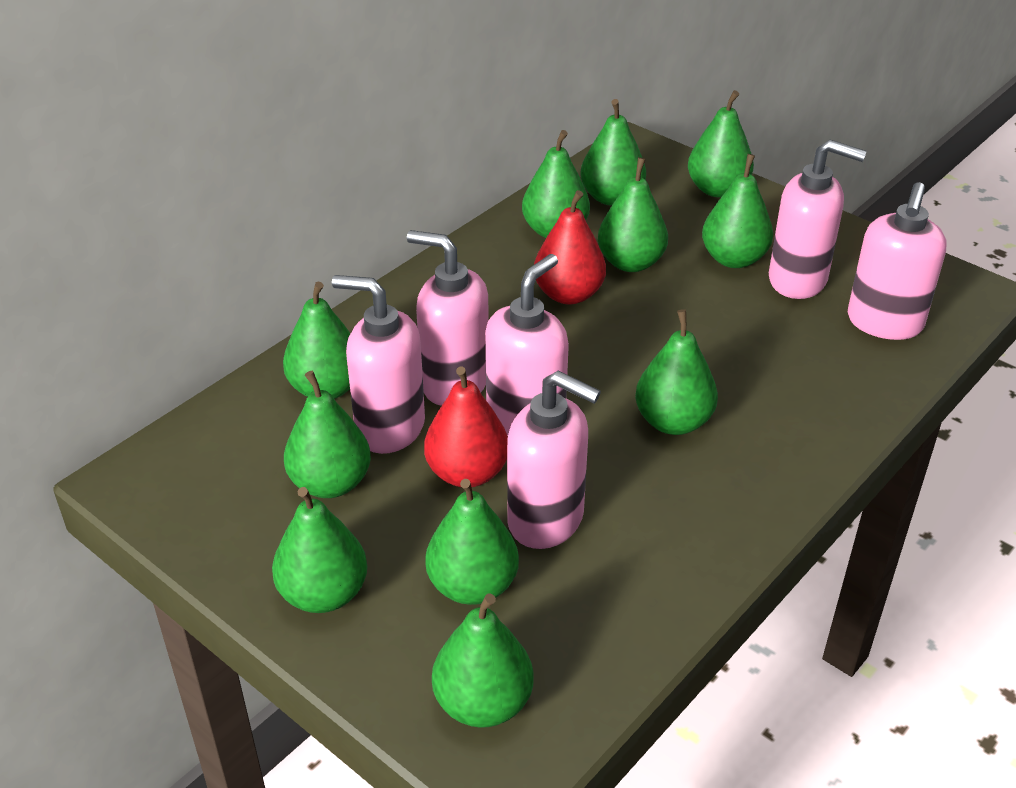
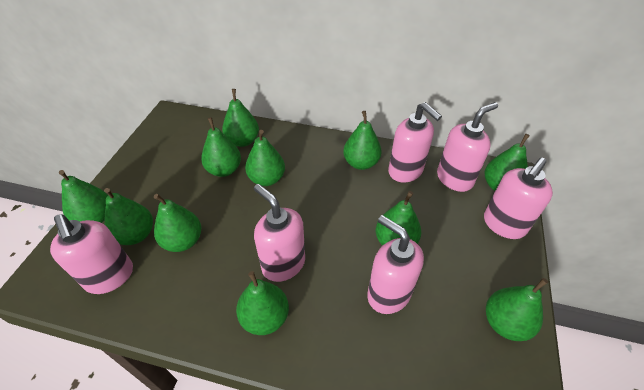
red pear: 2 -> 0

